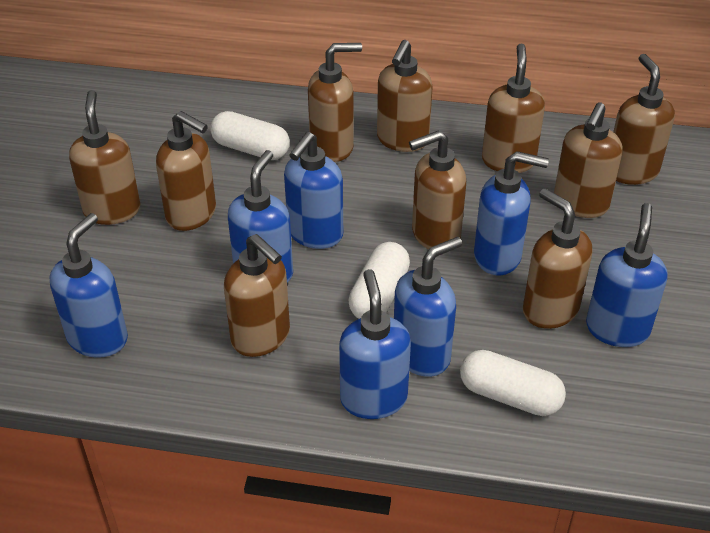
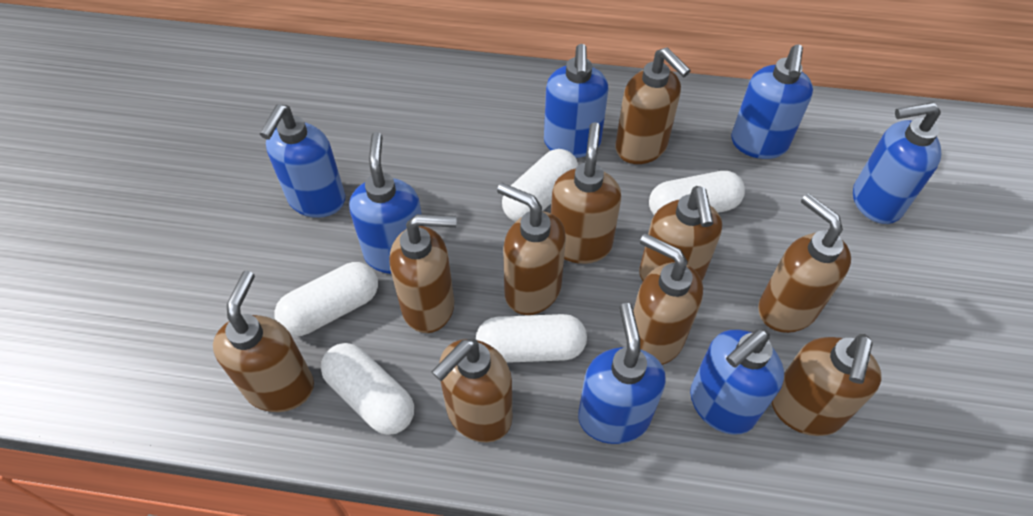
white capsule: 3 -> 5

